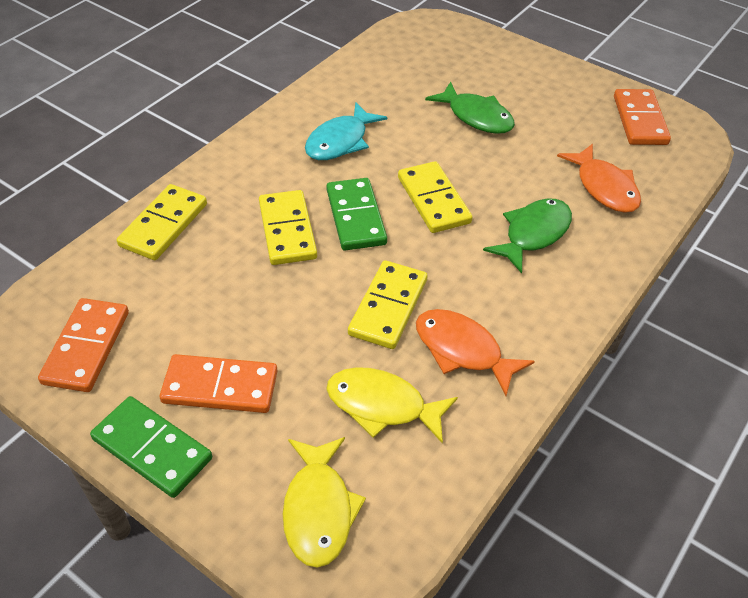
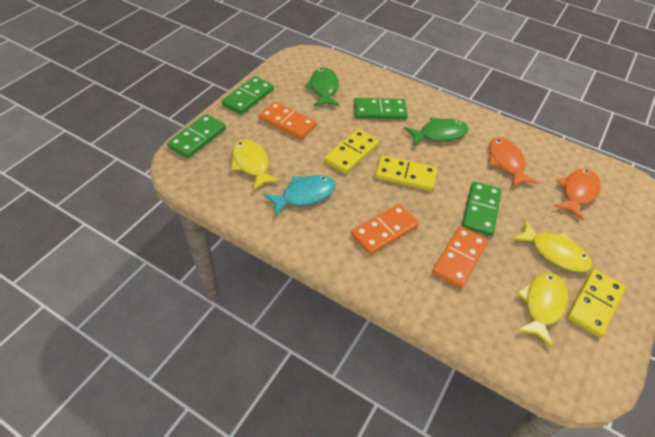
green domino: 2 -> 4
yellow domino: 4 -> 3
yellow fish: 2 -> 3

